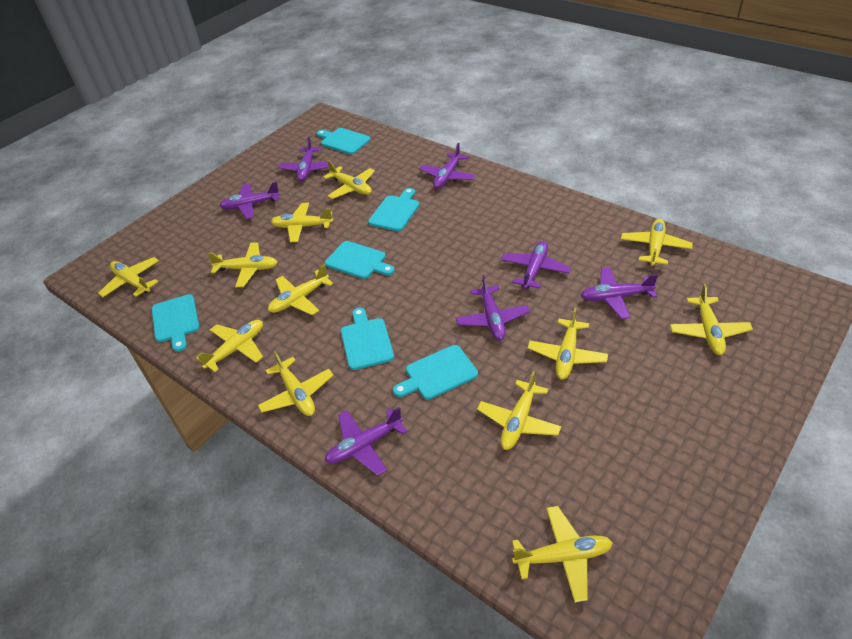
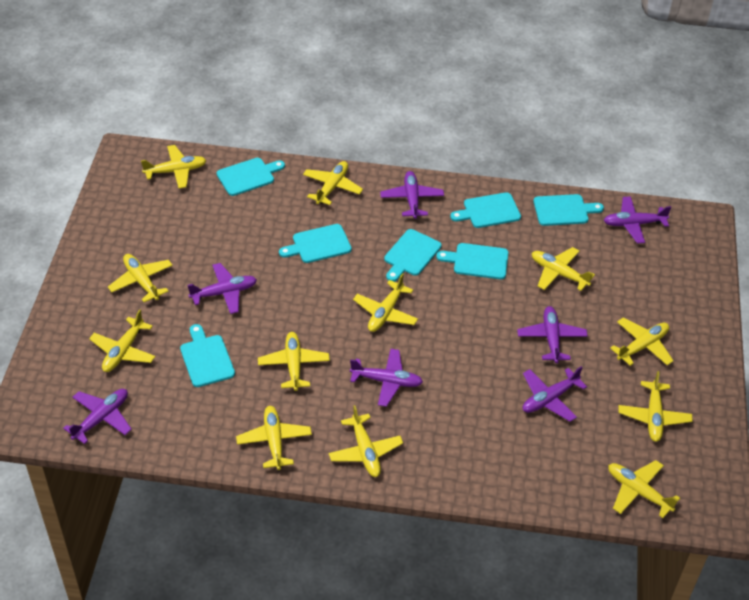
turquoise cutting board: 6 -> 7

